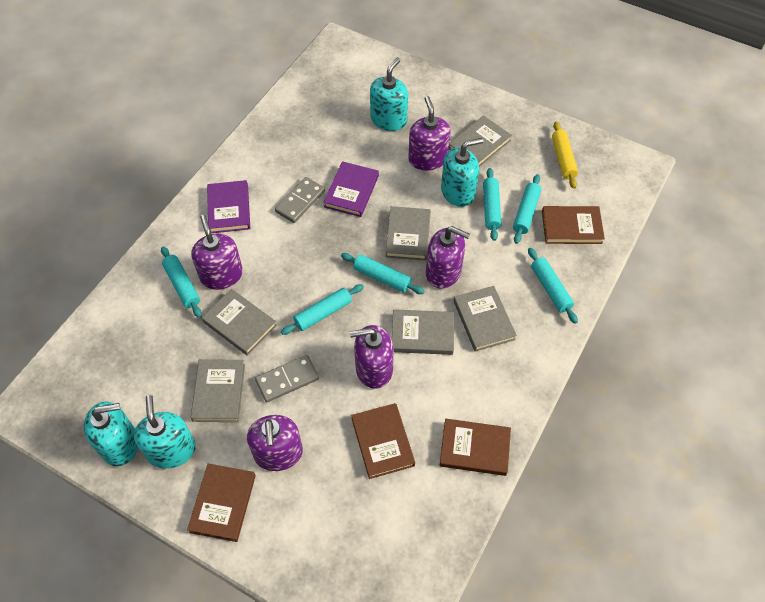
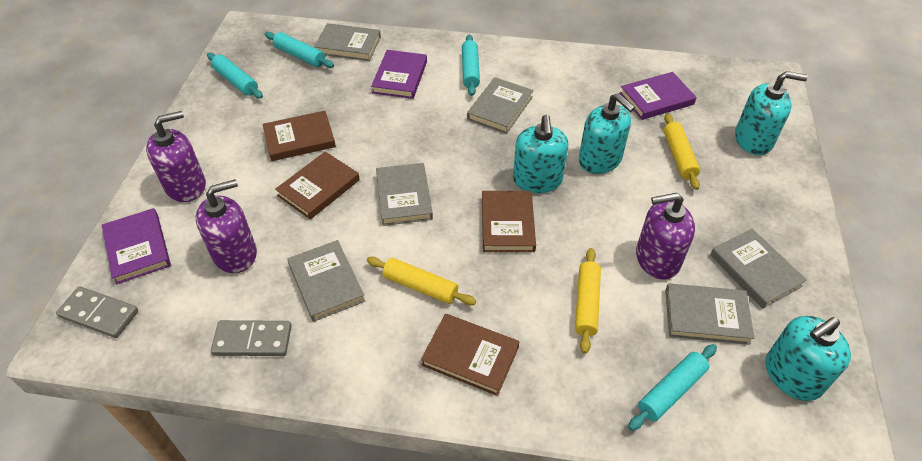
purple book: 2 -> 3
purple soap dispenser: 5 -> 3
turquoise rolling pin: 6 -> 4
yellow rolling pin: 1 -> 3

